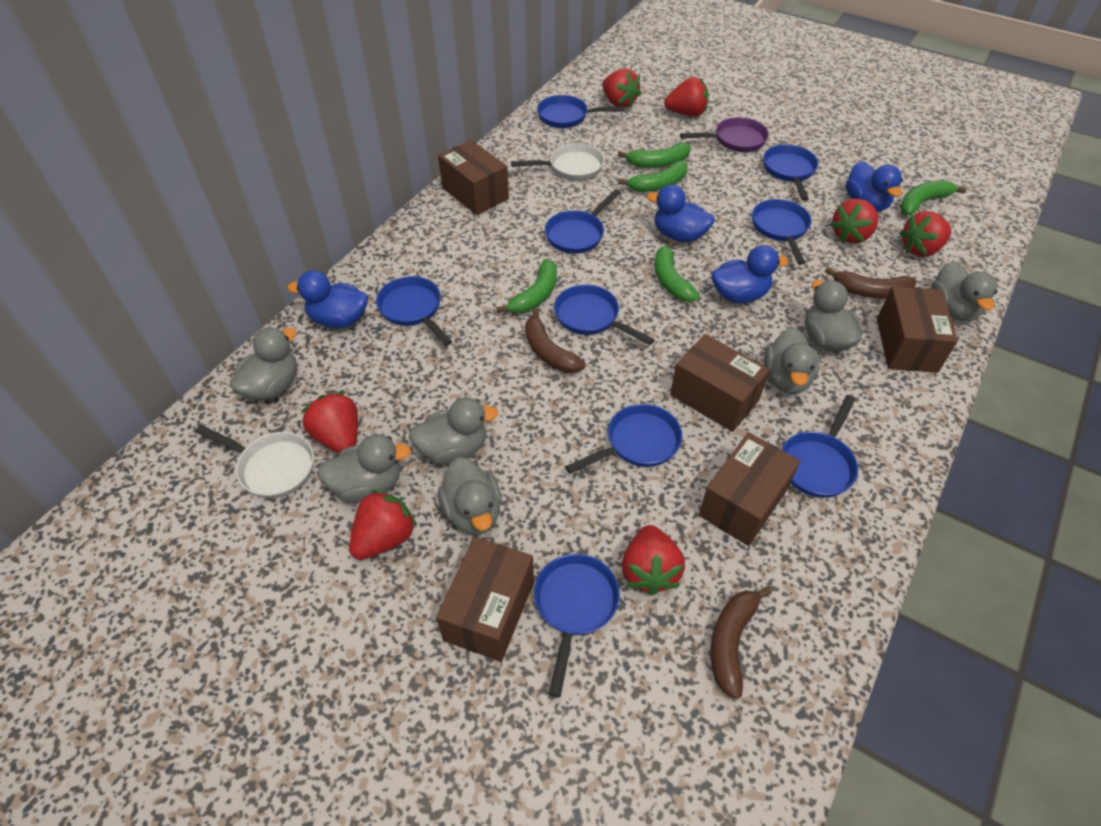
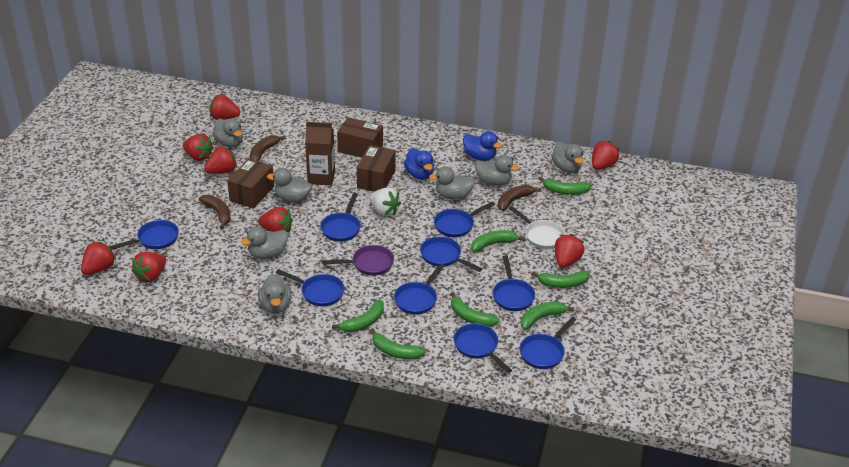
blue duck: 4 -> 2
brown box: 5 -> 3
brown carton: 0 -> 1
green banana: 5 -> 7
red strawberry: 7 -> 8
white pan: 2 -> 1
white strawberry: 0 -> 1

